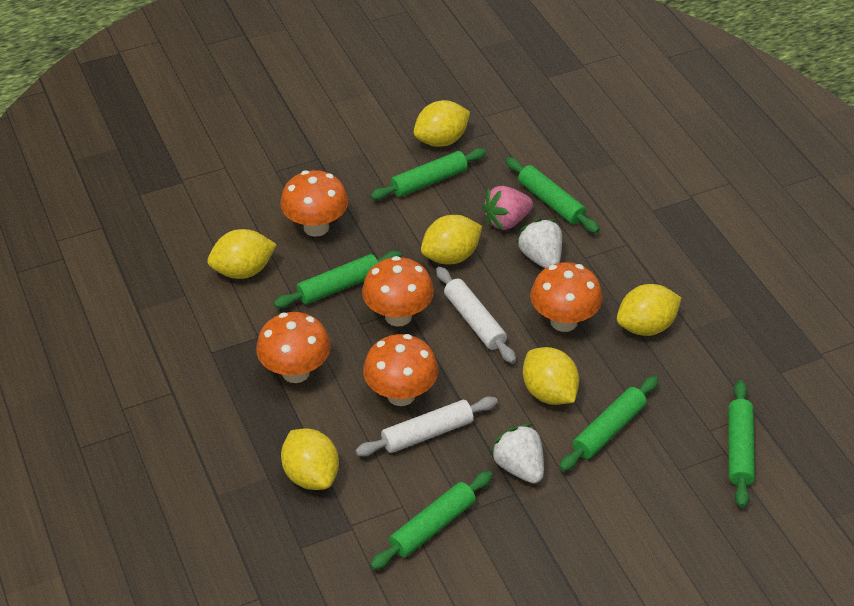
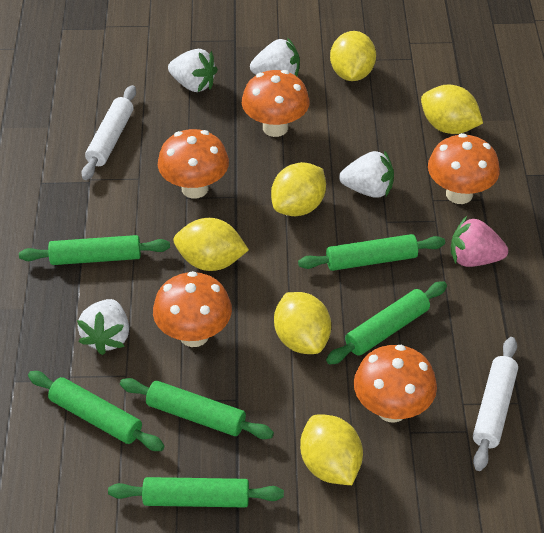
white strawberry: 2 -> 4

